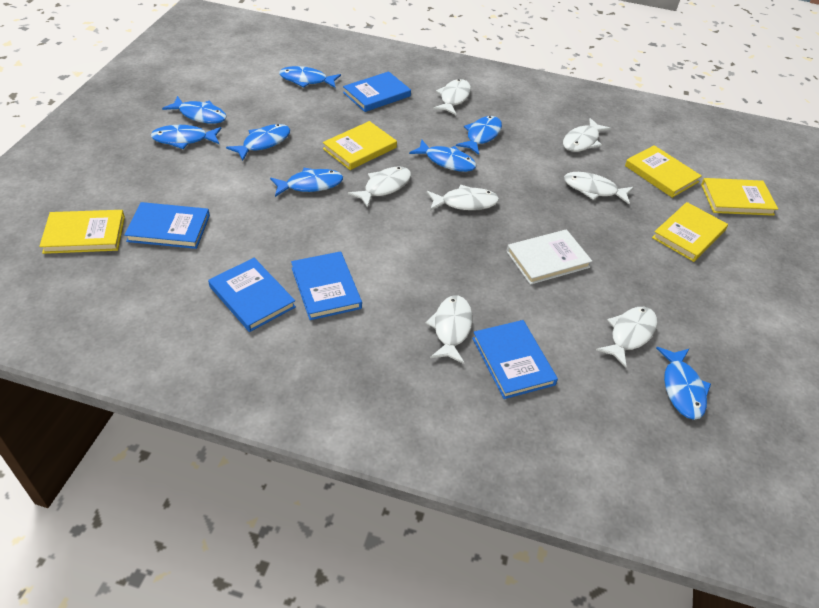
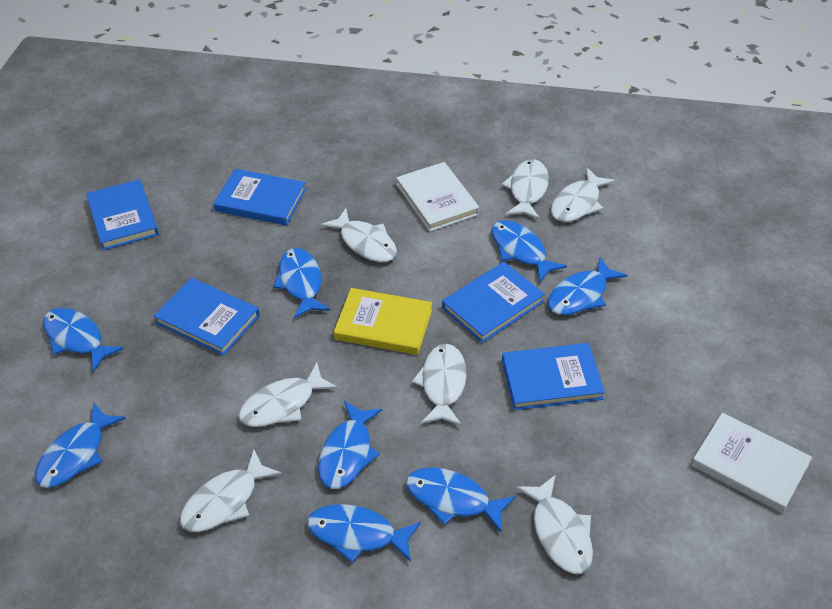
white book: 1 -> 2
yellow book: 5 -> 1

